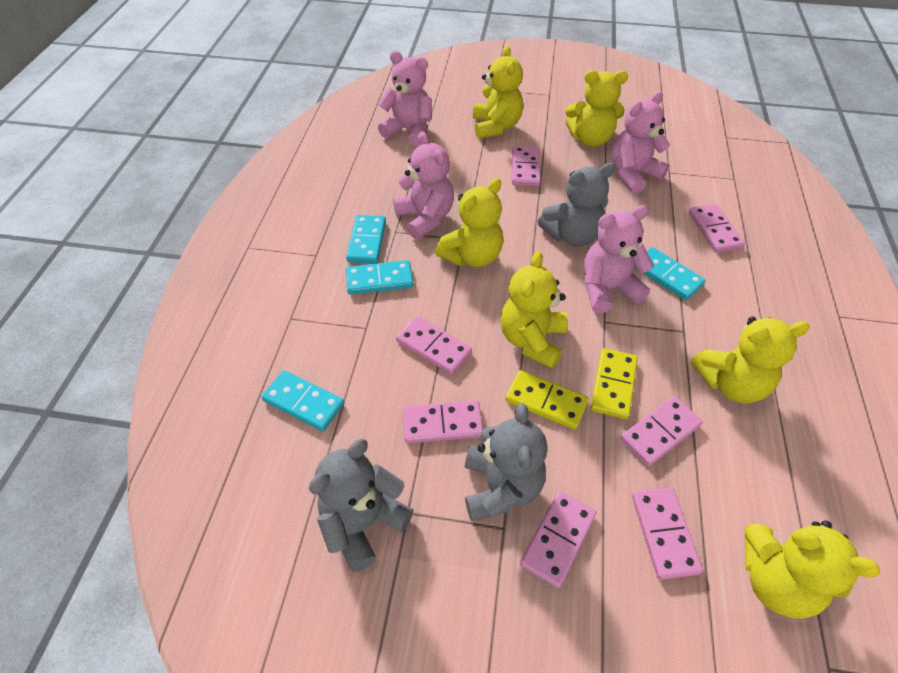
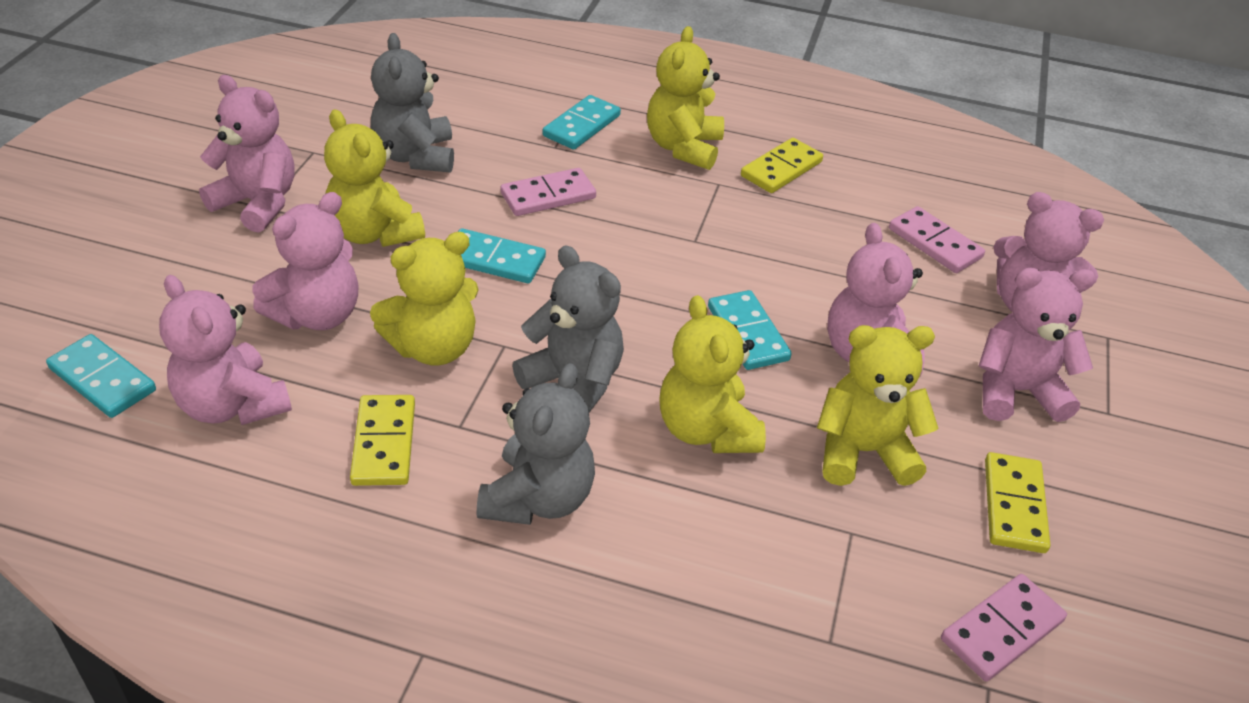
pink domino: 7 -> 3
pink teddy bear: 4 -> 6
yellow domino: 2 -> 3
yellow teddy bear: 6 -> 5

